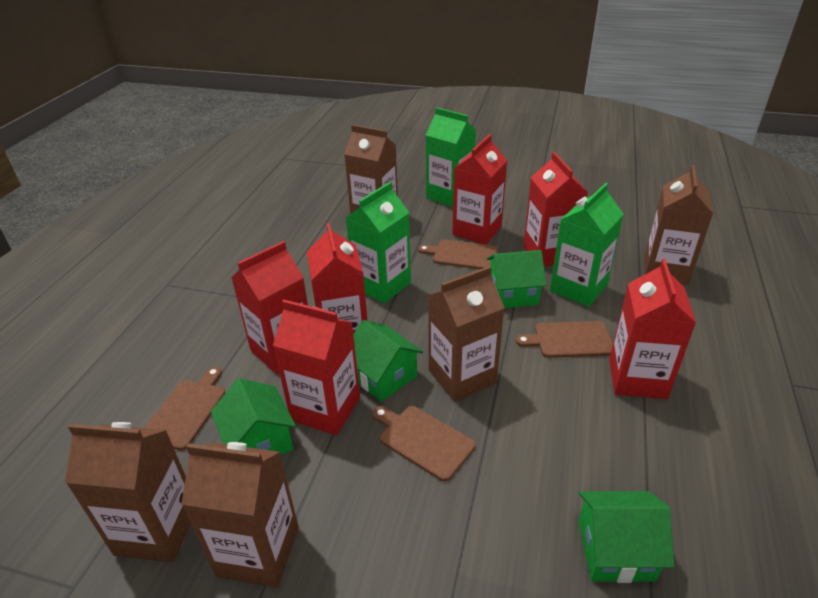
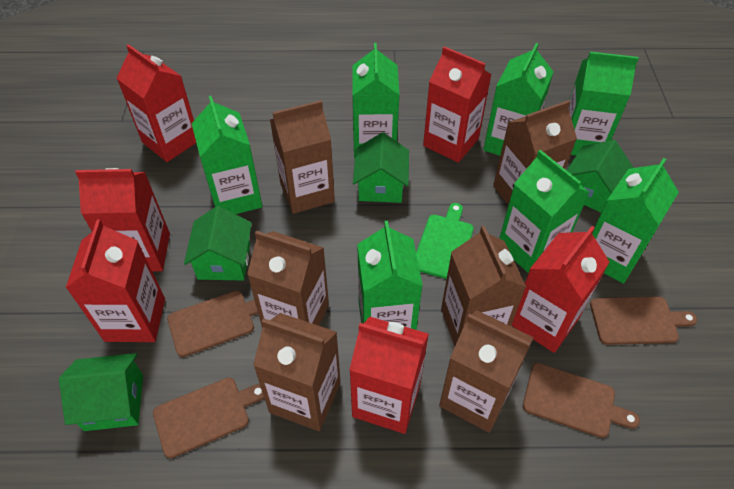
brown carton: 5 -> 6
green carton: 3 -> 7
green cutting board: 0 -> 1

